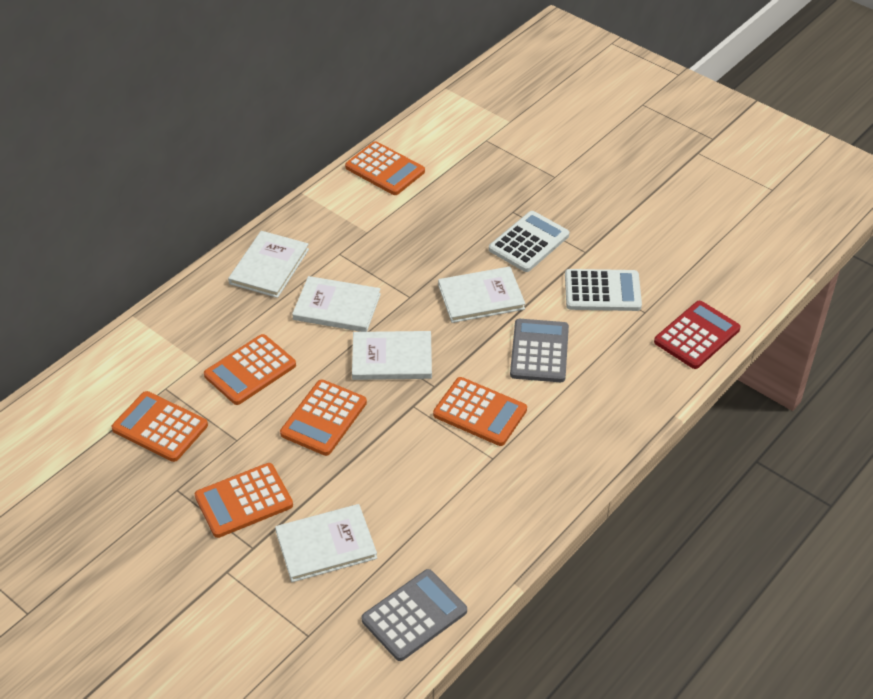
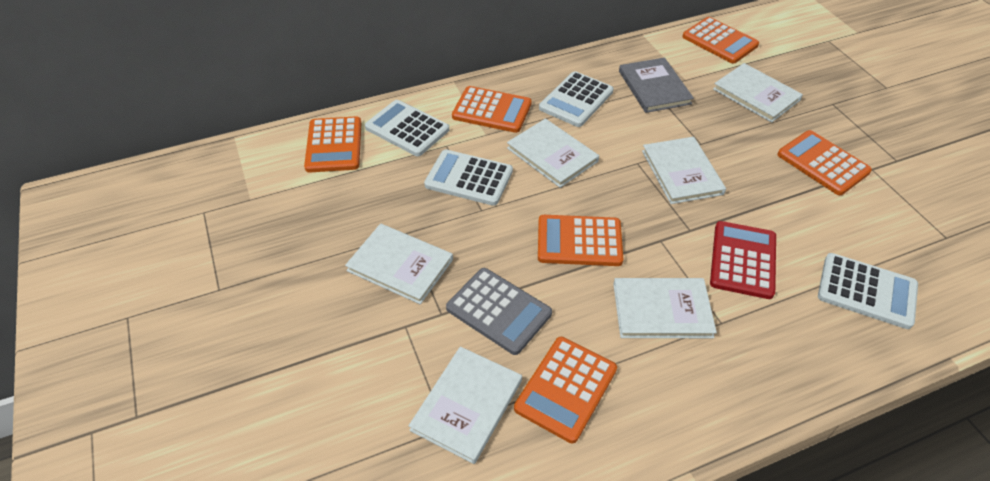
grey book: 0 -> 1
grey calculator: 2 -> 1
white book: 5 -> 6
white calculator: 2 -> 4

